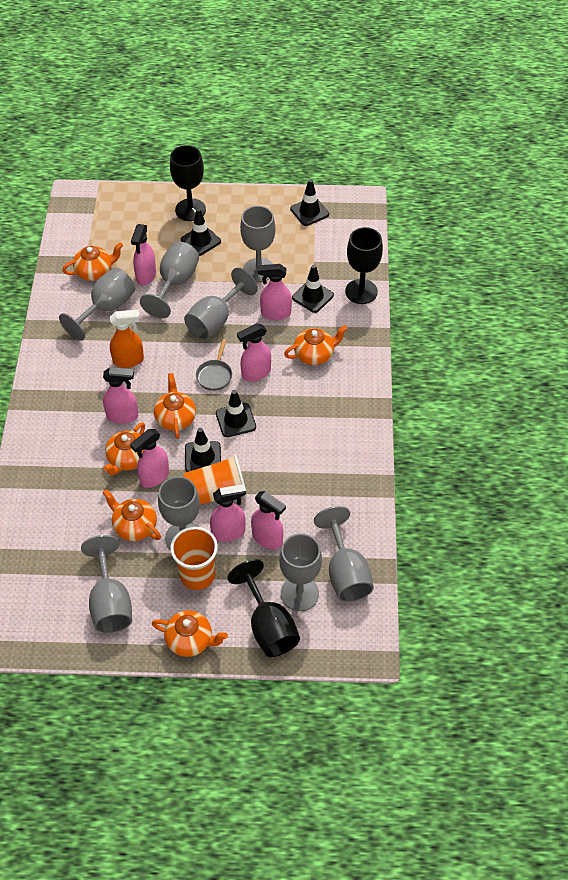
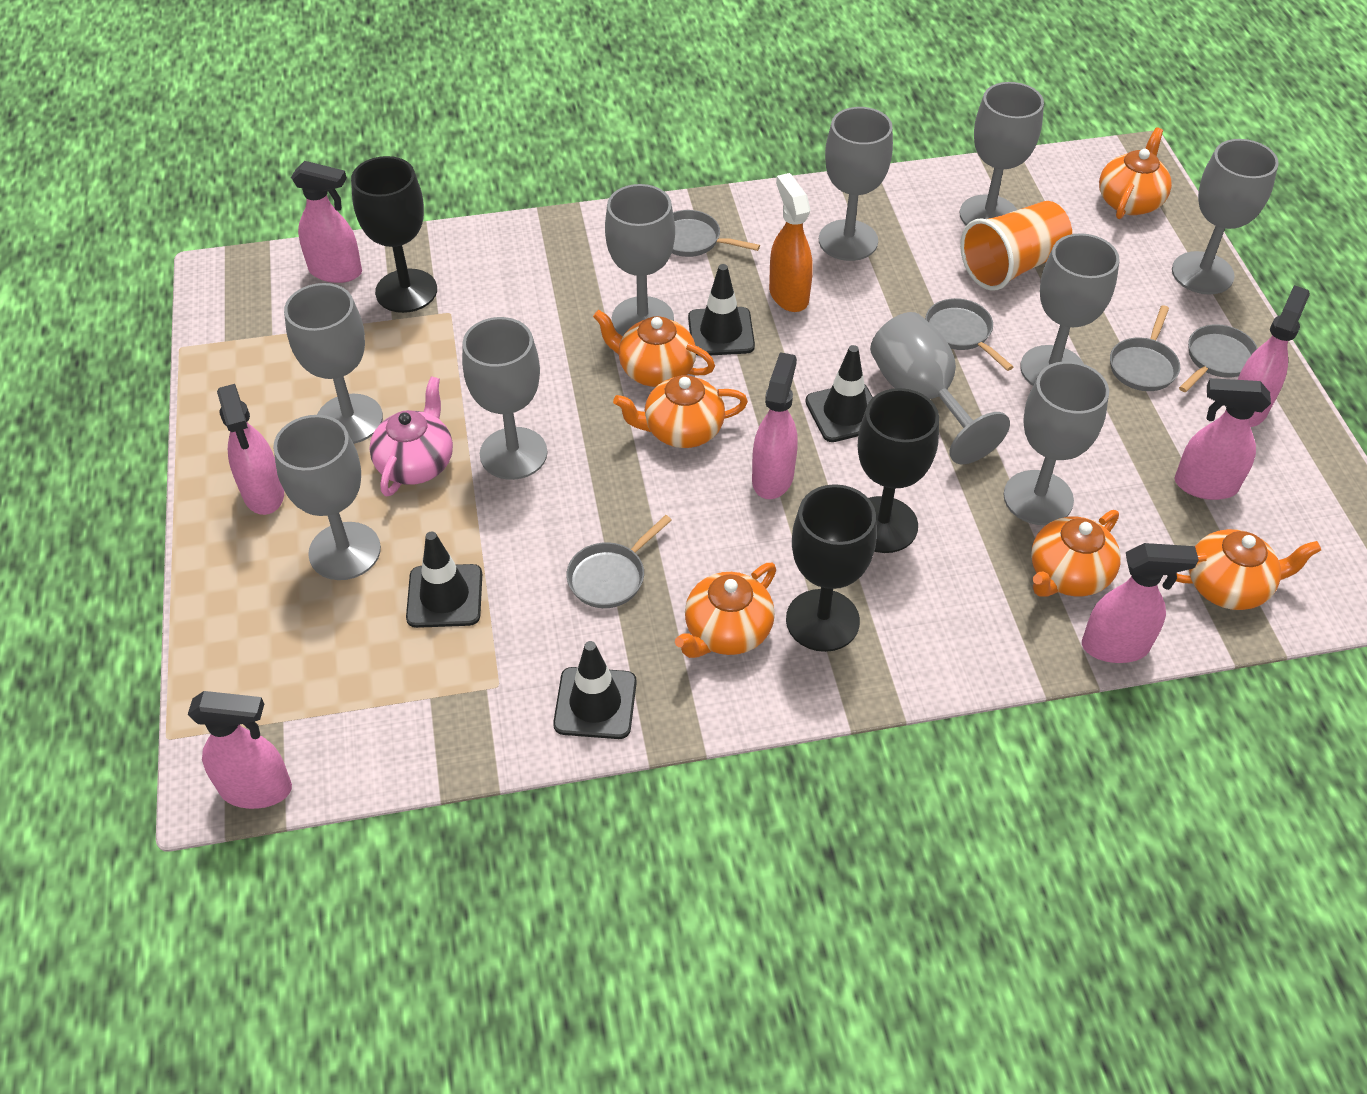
black traffic cone: 5 -> 4
grey goblet: 8 -> 10
grey pan: 1 -> 5
orange cup: 2 -> 1
pink teapot: 0 -> 1

